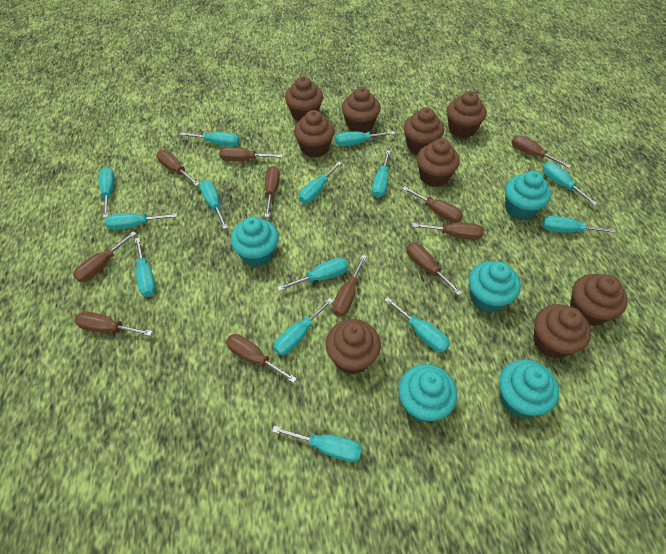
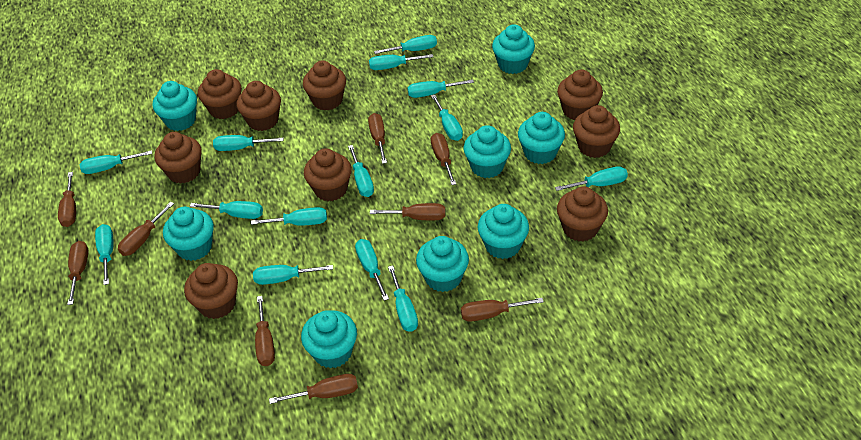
brown screwdriver: 11 -> 9
turquoise cupcake: 5 -> 8

